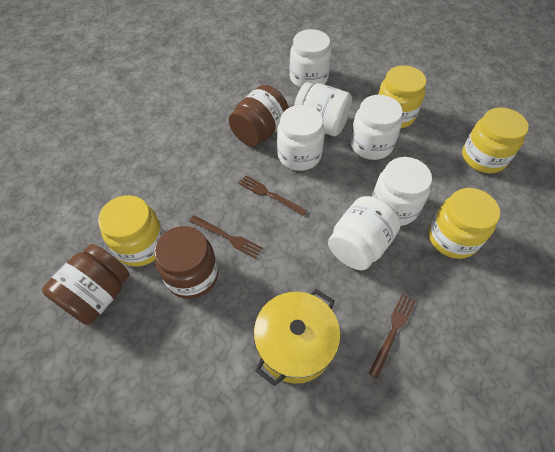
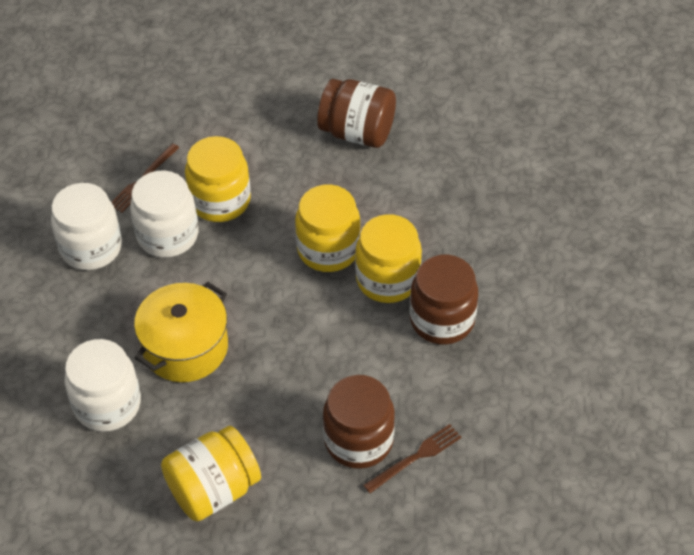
brown fork: 3 -> 2
white jar: 6 -> 3

